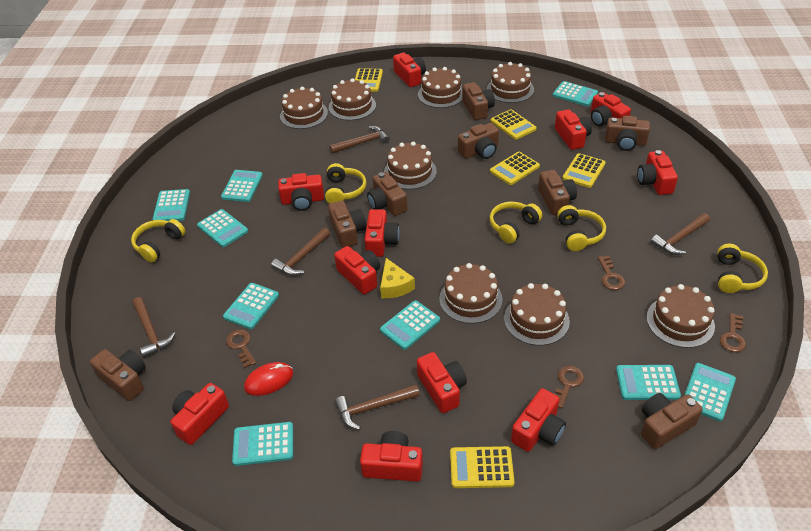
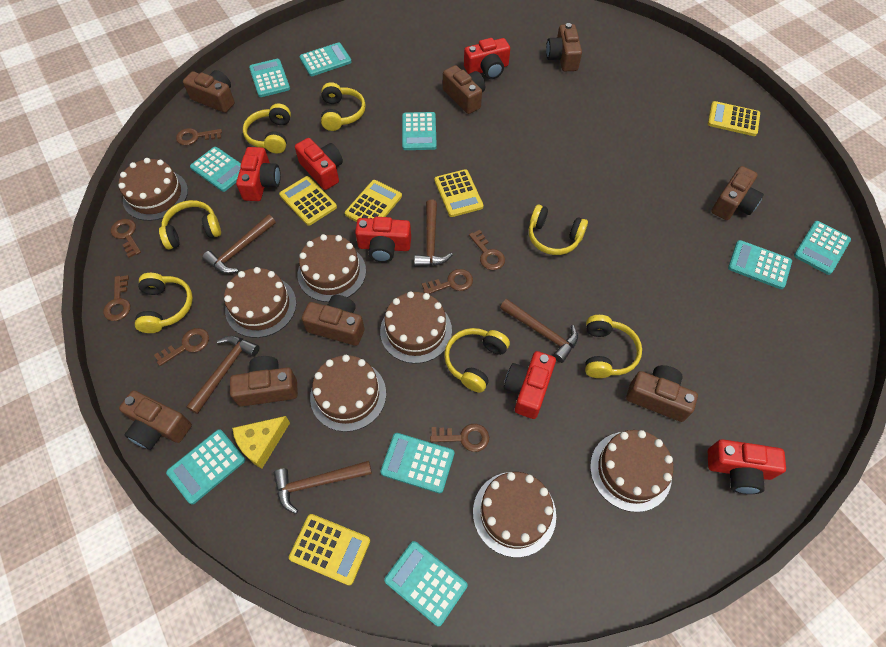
brown cake: 8 -> 7
brown key: 4 -> 7
red camera: 11 -> 6
red mouse: 1 -> 0
yellow headphones: 5 -> 7

